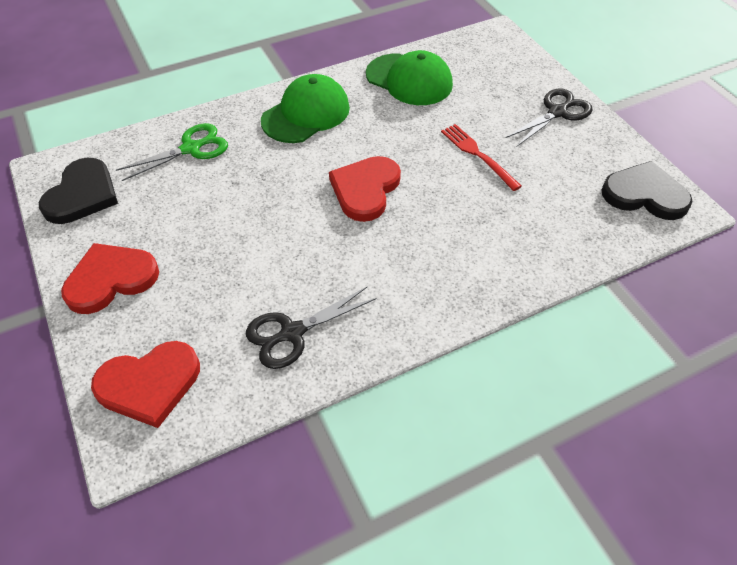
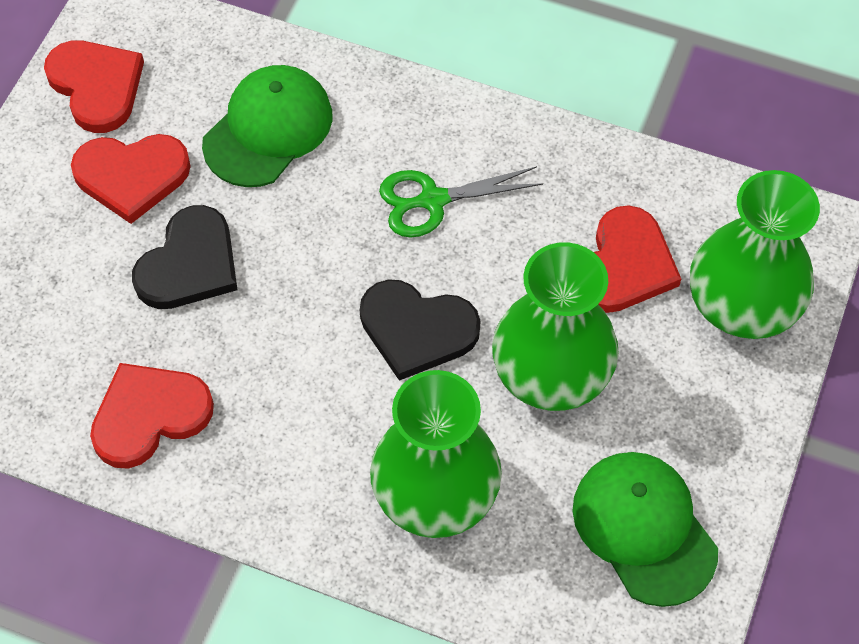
black scissors: 2 -> 0
green vase: 0 -> 3
red fork: 1 -> 0
red heart: 3 -> 4

